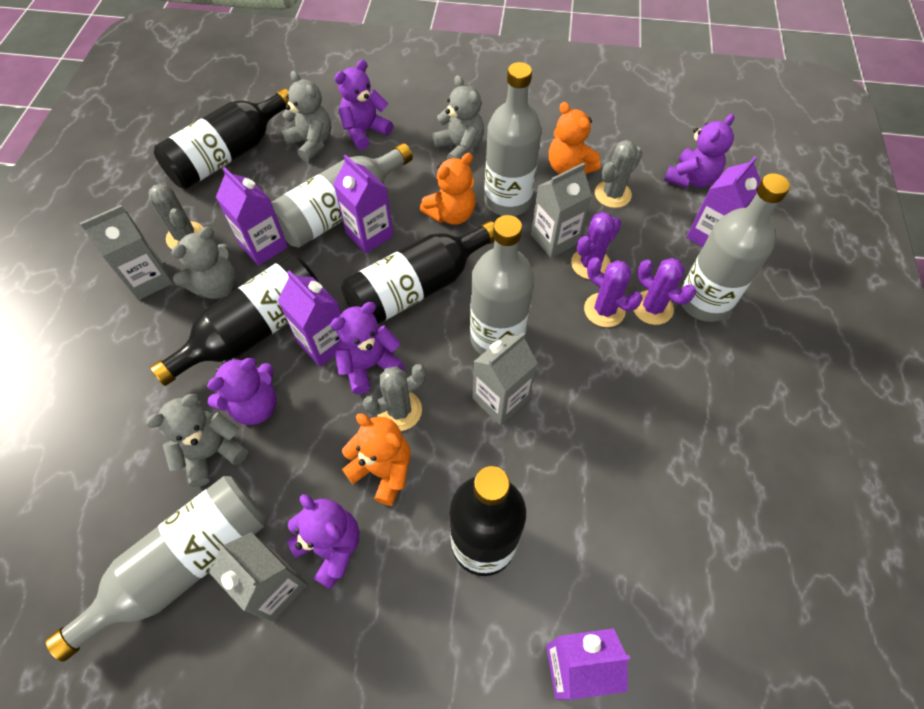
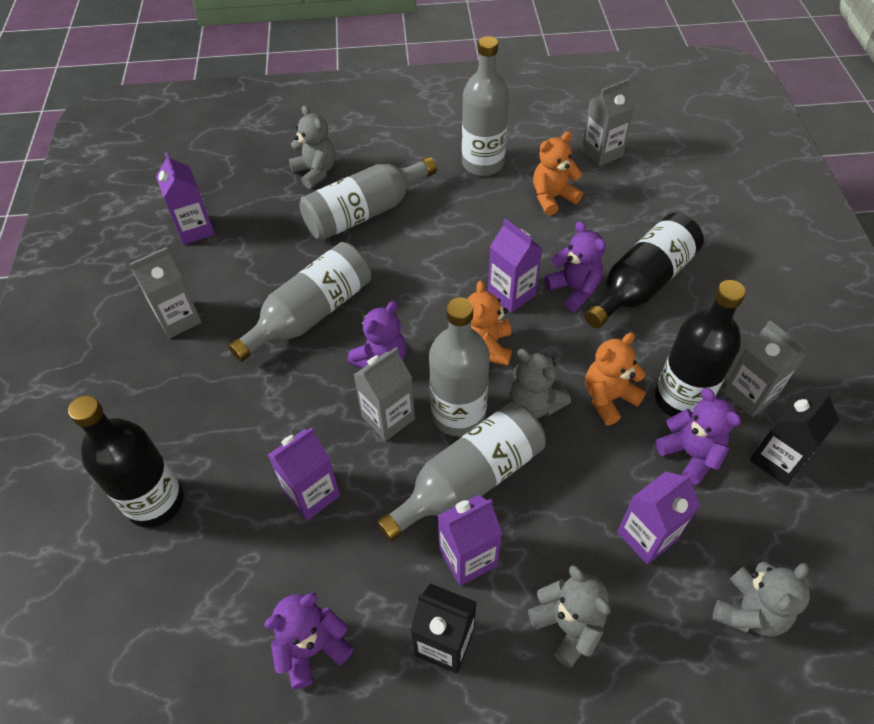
black bottle: 4 -> 3
black carton: 0 -> 2
grey cactus: 3 -> 0
purple cactus: 3 -> 0
purple teddy bear: 5 -> 4

